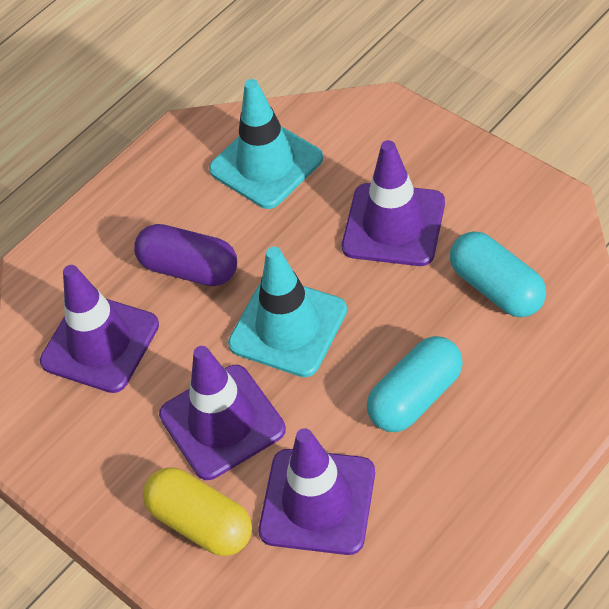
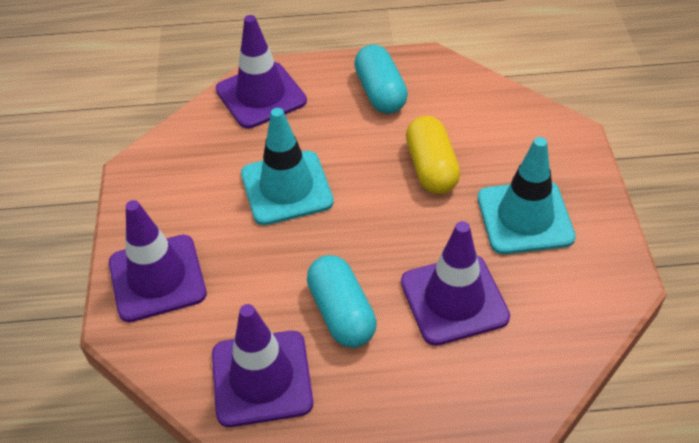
purple capsule: 1 -> 0

